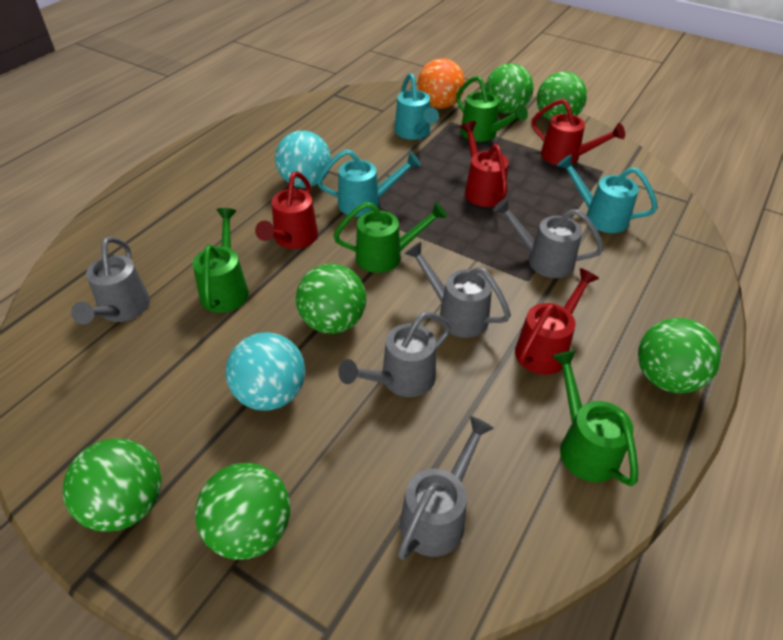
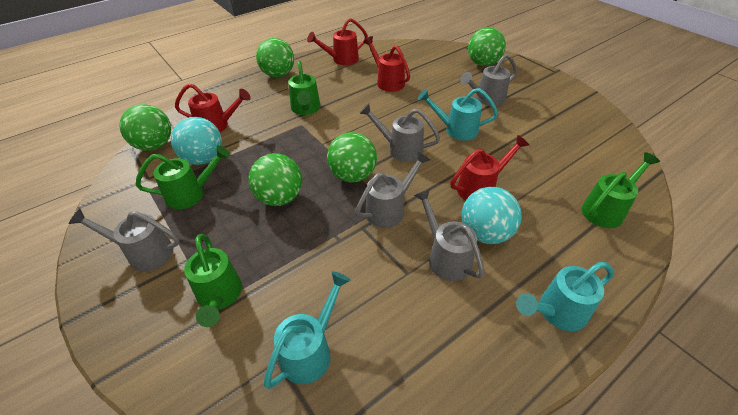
green ball: 6 -> 5
orange ball: 1 -> 0

